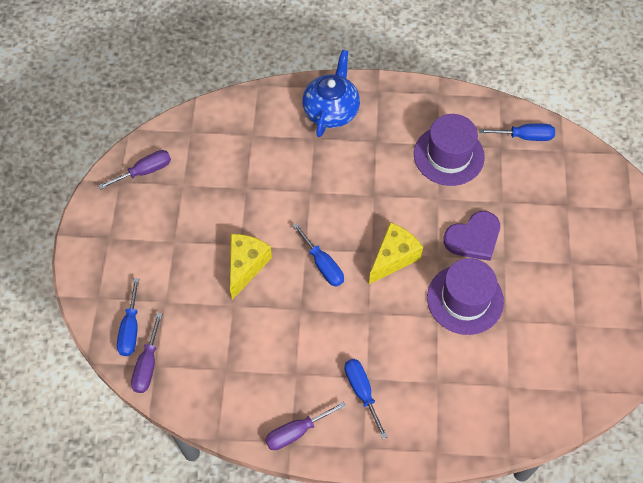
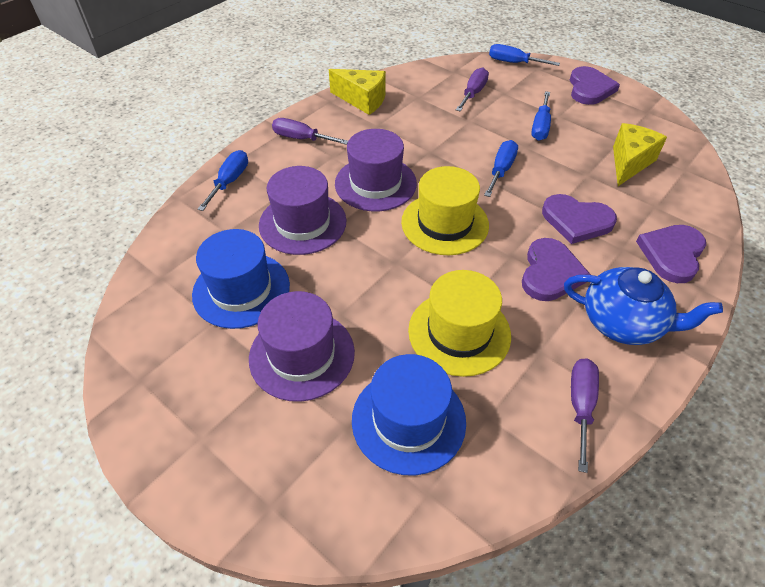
blue hat: 0 -> 2
purple hat: 2 -> 3
purple heart: 1 -> 4
yellow hat: 0 -> 2

